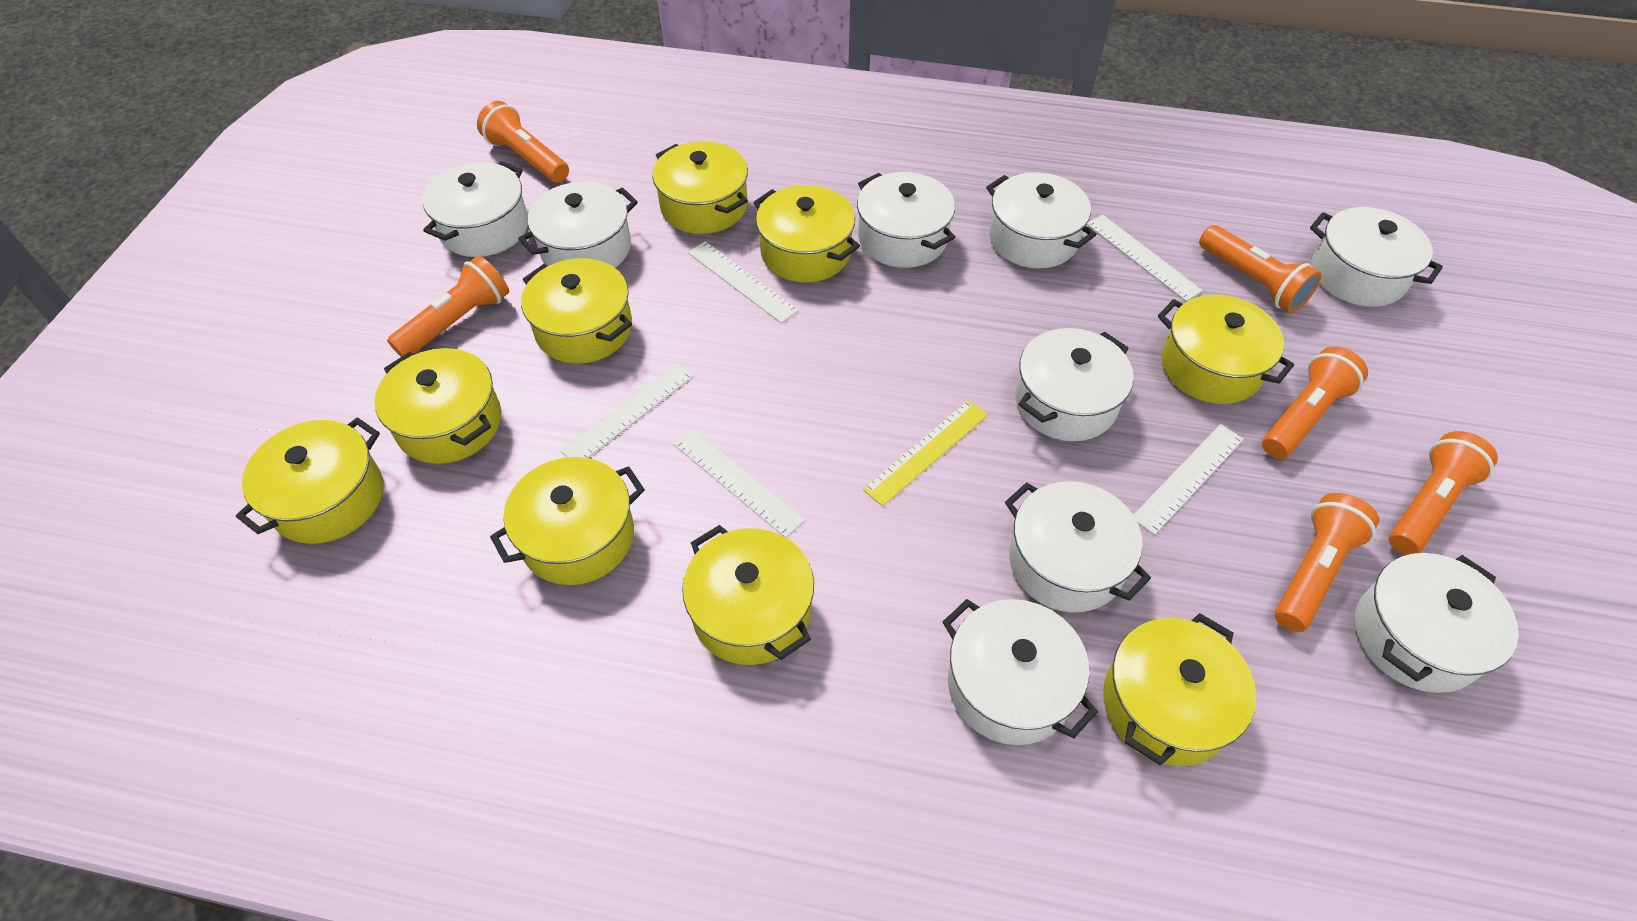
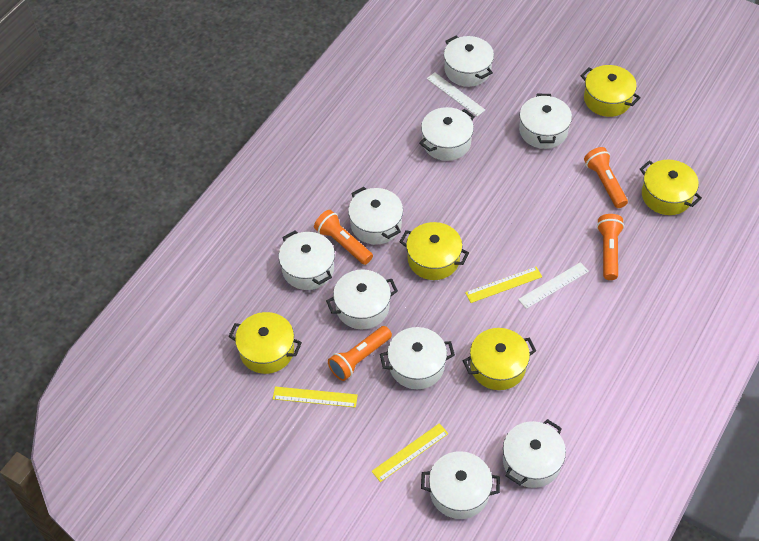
orange flashlight: 6 -> 4
white ruler: 5 -> 2
yellow pot: 9 -> 5
yellow ruler: 1 -> 3

